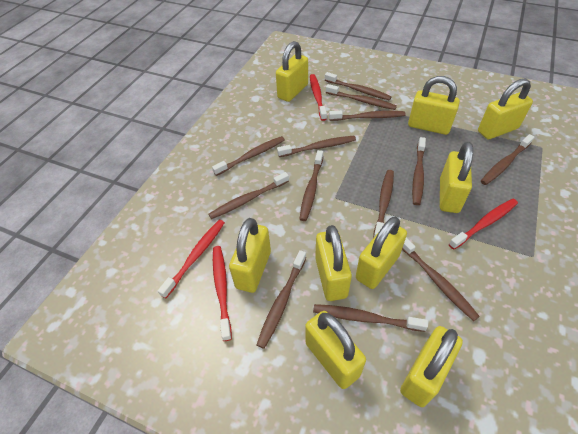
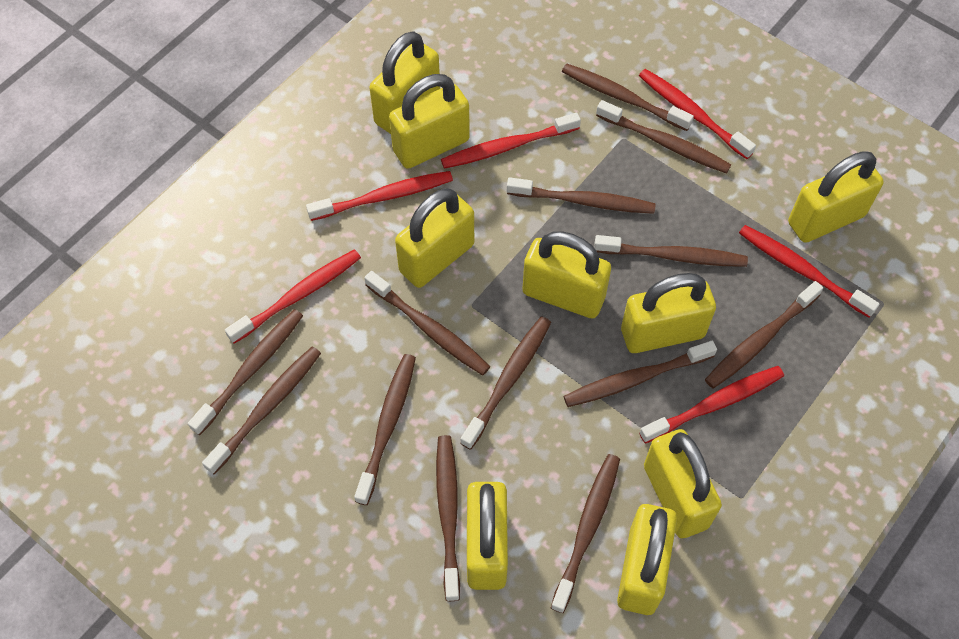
red toothbrush: 4 -> 6

